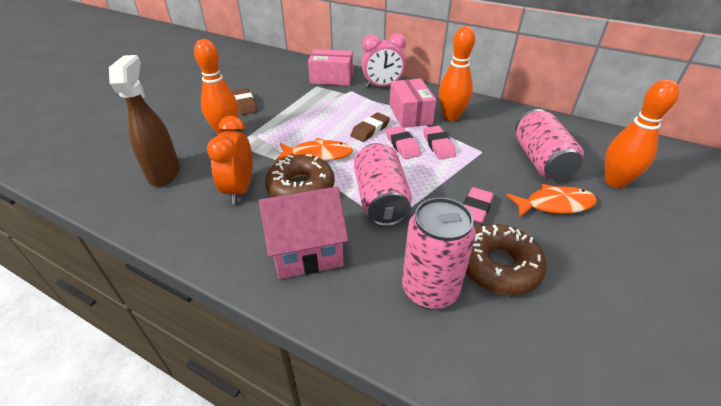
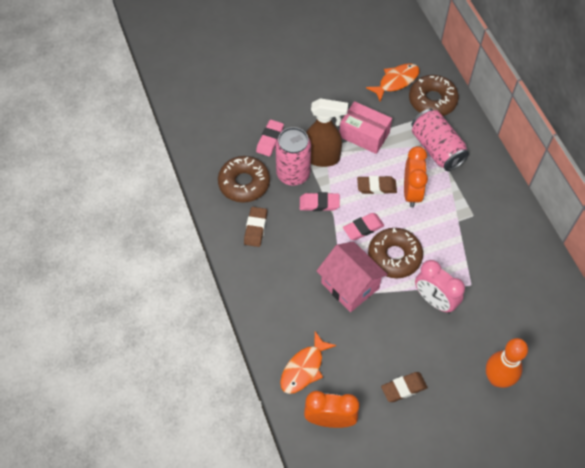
brown donut: 2 -> 3
brown eraser: 2 -> 3
orange bowling pin: 3 -> 1
orange clock: 1 -> 2
pink box: 2 -> 1
pink can: 3 -> 2

